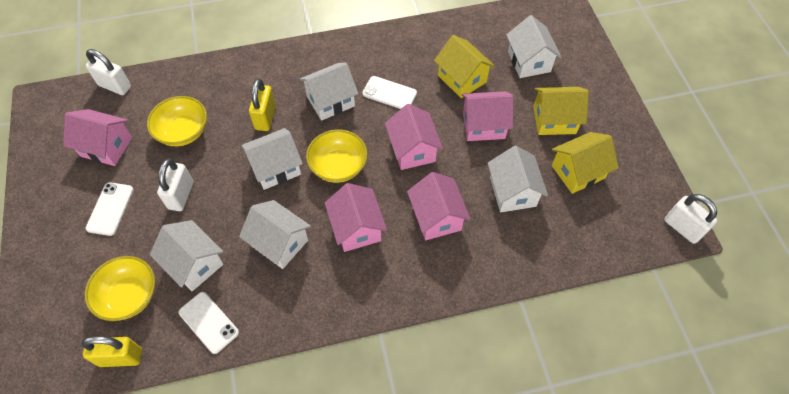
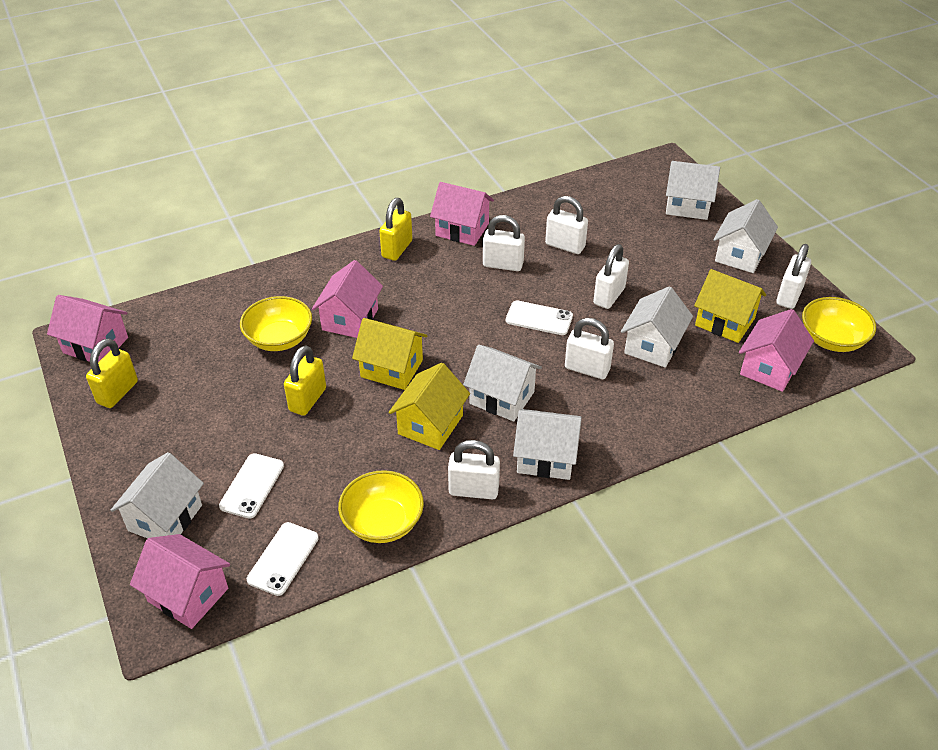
white padlock: 3 -> 6
yellow padlock: 2 -> 3

